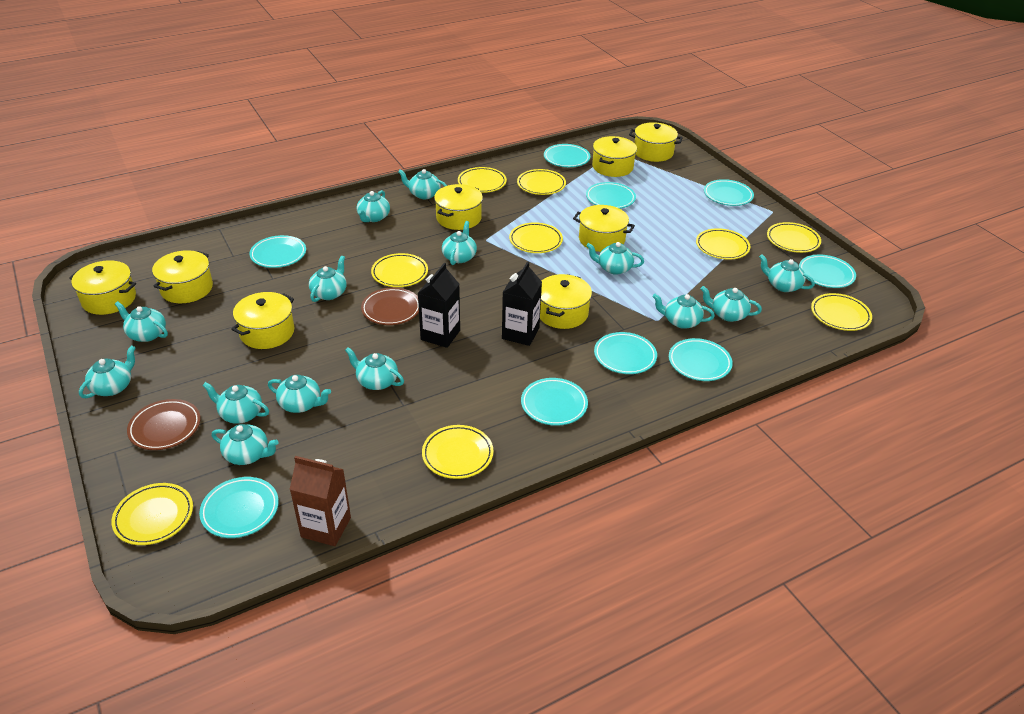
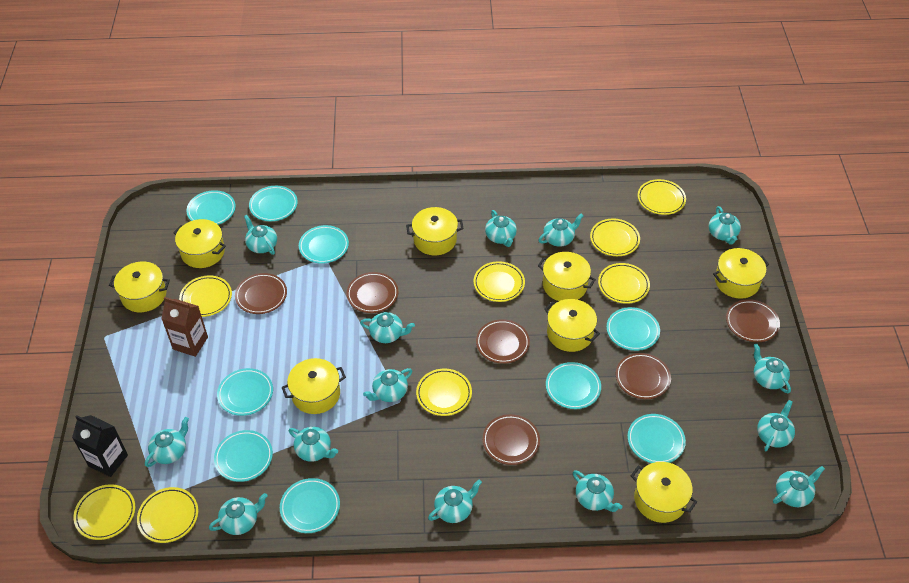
black carton: 2 -> 1
brown plate: 2 -> 6
yellow plate: 9 -> 8

